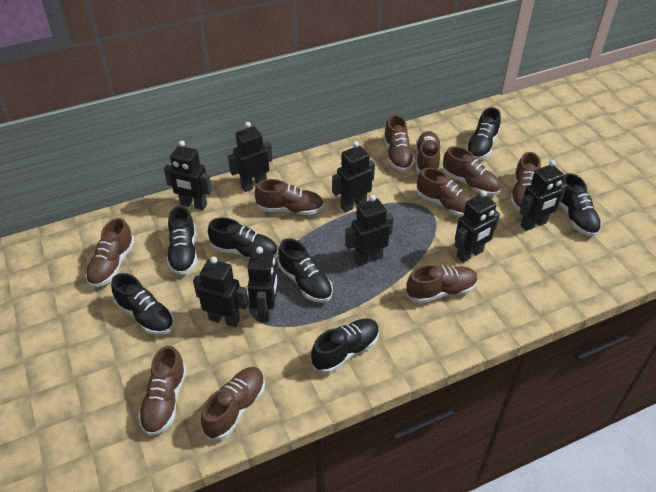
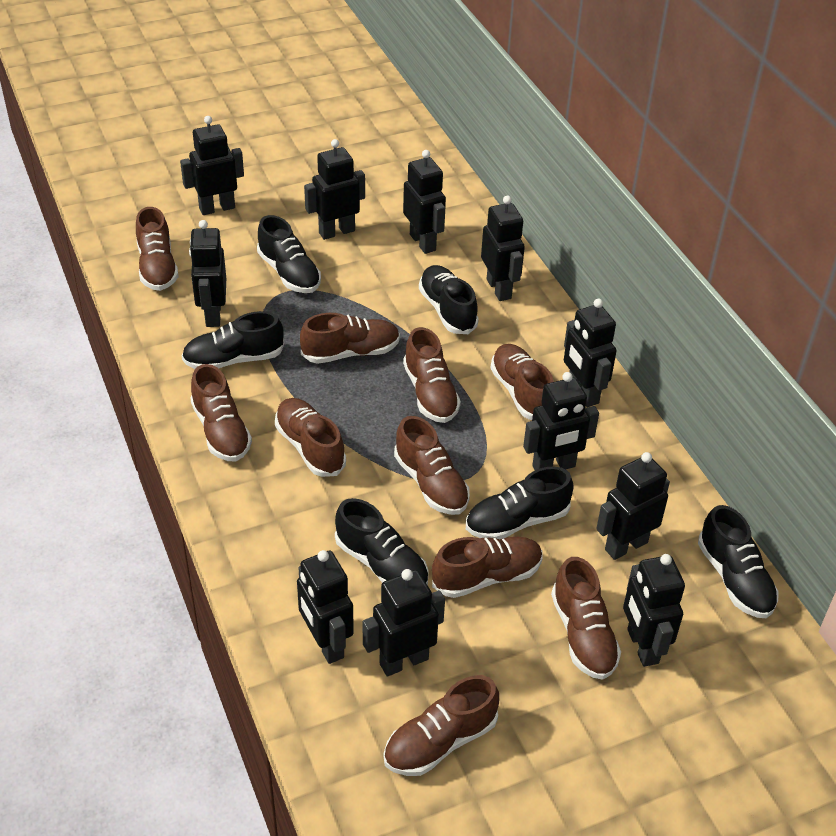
black robot: 8 -> 11
black shoe: 7 -> 6

